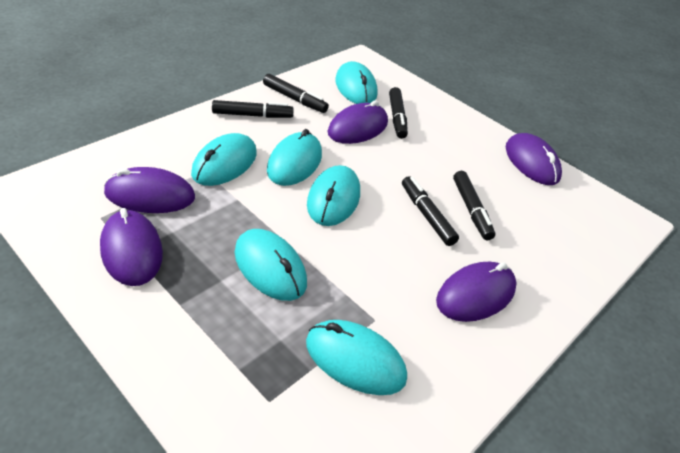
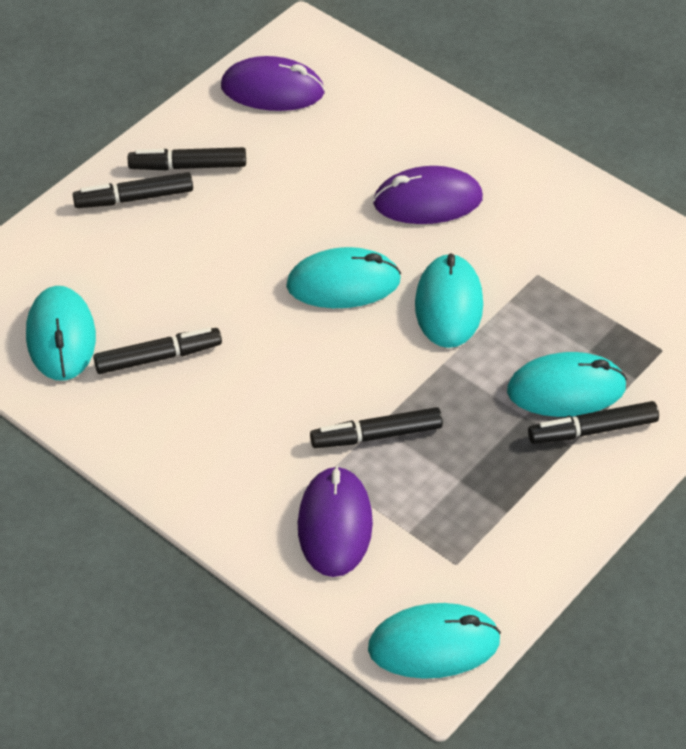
purple mouse: 5 -> 3
turquoise mouse: 6 -> 5

